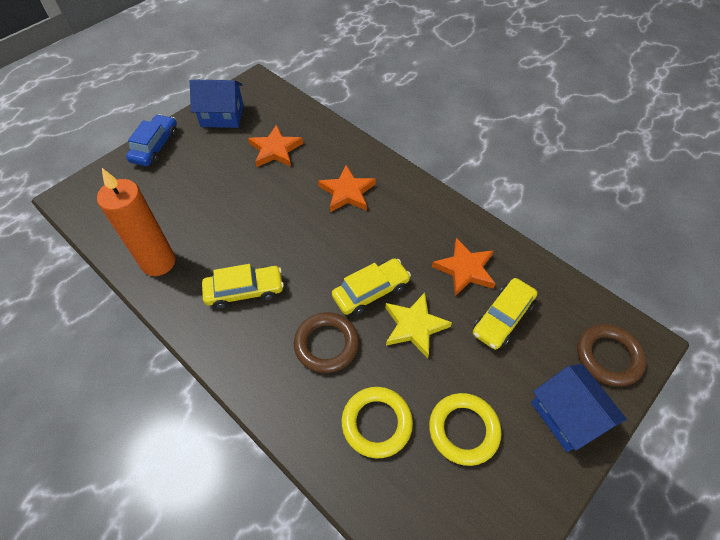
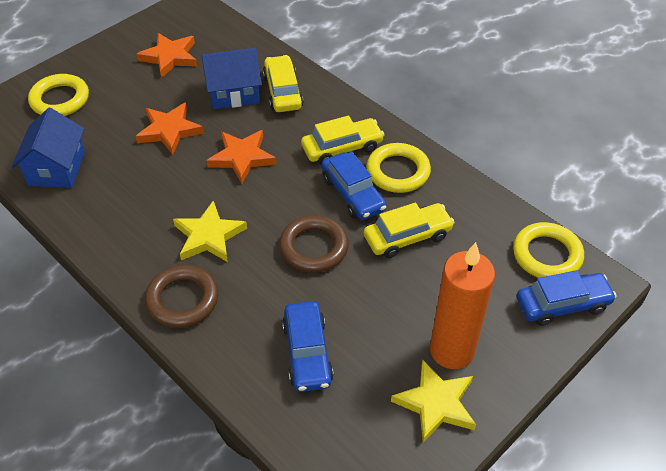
blue car: 1 -> 3
yellow ring: 2 -> 3
yellow star: 1 -> 2

